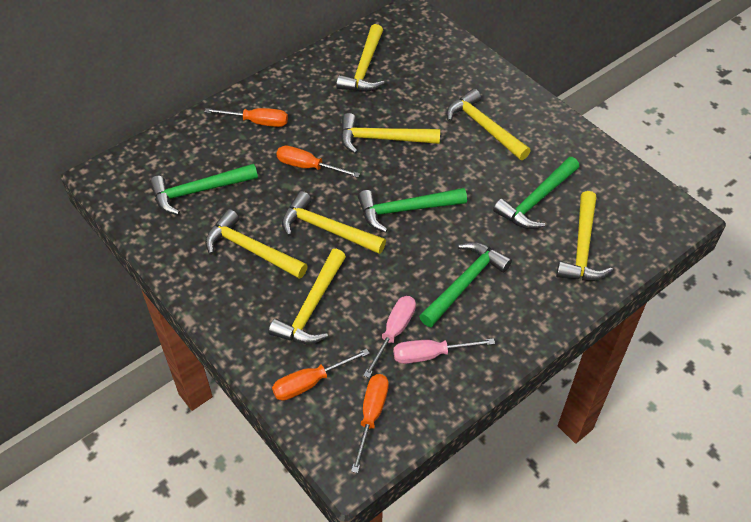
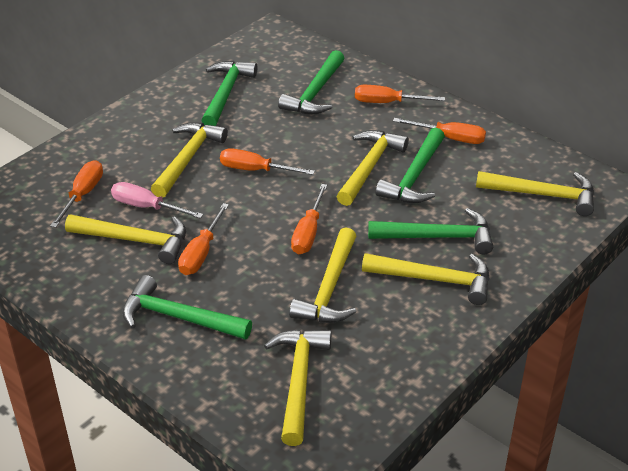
green hammer: 4 -> 5
orange screwdriver: 4 -> 6
pink screwdriver: 2 -> 1

